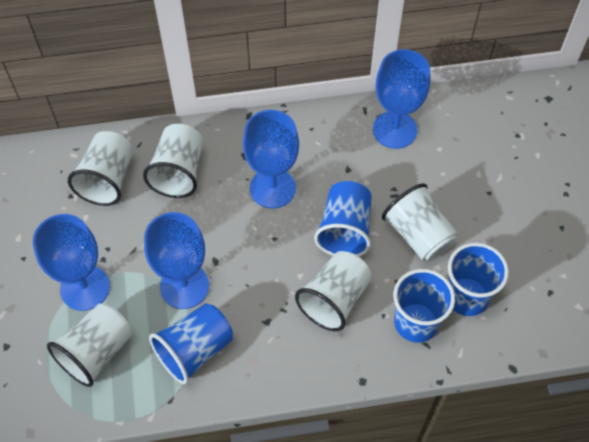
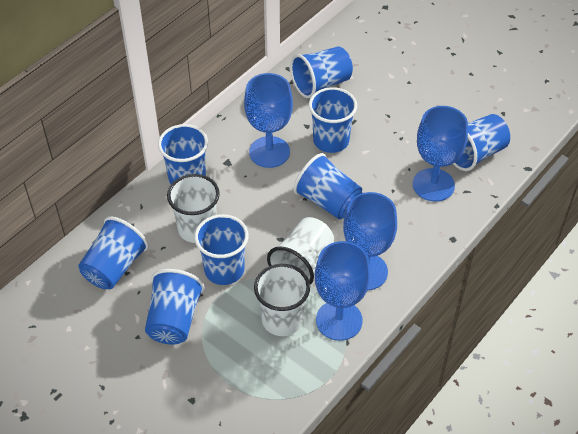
blue cup: 4 -> 8
white cup: 5 -> 3

